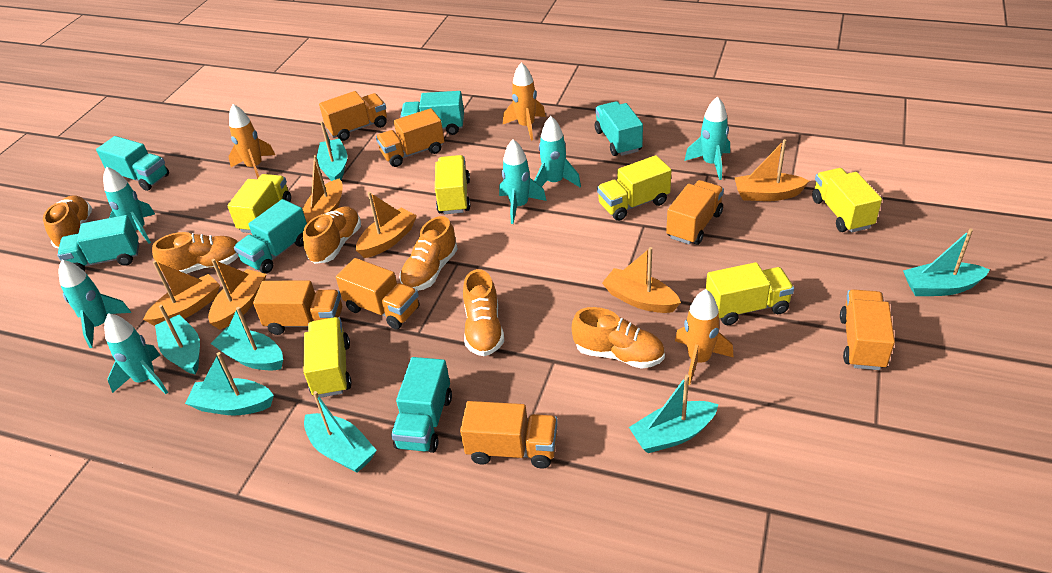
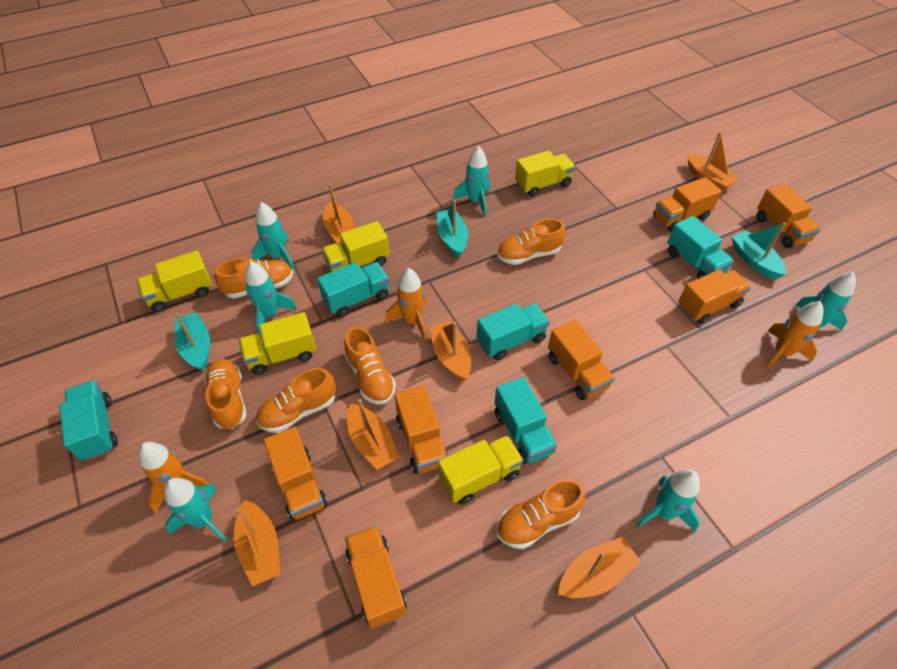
turquoise boat: 7 -> 3
turquoise truck: 6 -> 5
yellow truck: 6 -> 5

